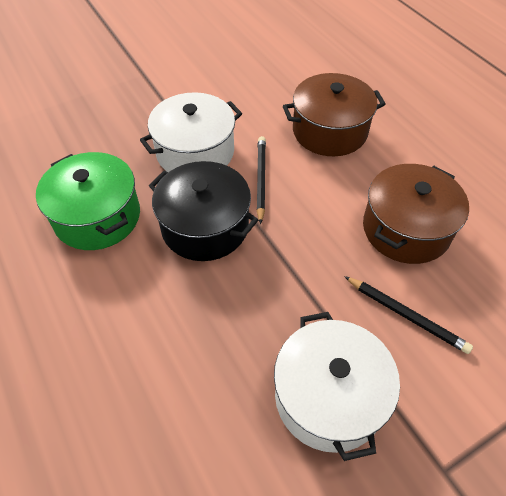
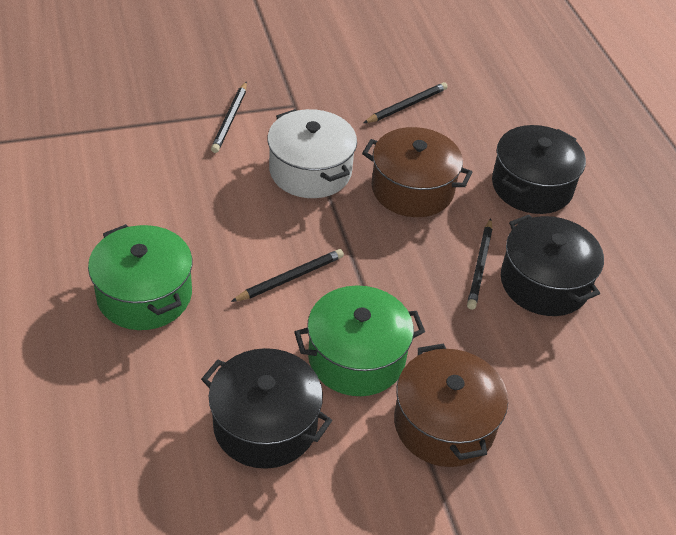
black pencil: 2 -> 4
black pot: 1 -> 3
green pot: 1 -> 2
white pot: 2 -> 1

